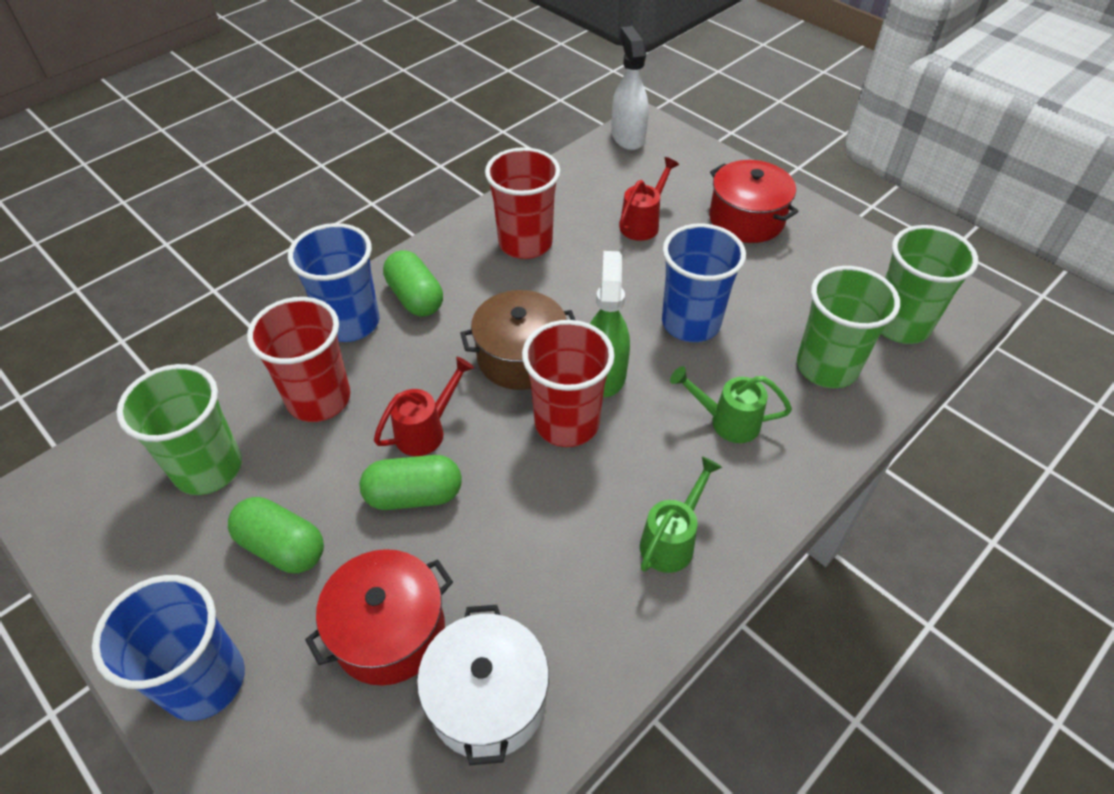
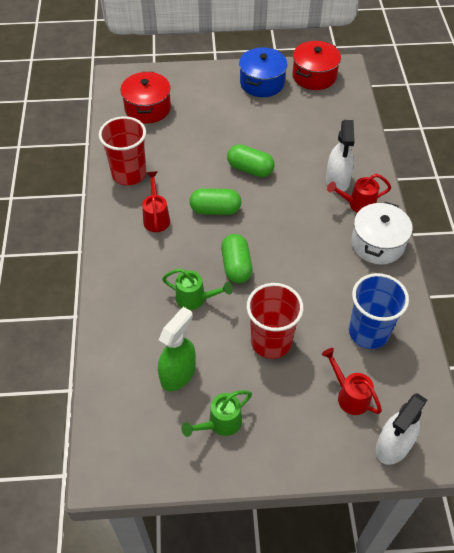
blue cup: 3 -> 1
blue pot: 0 -> 1
brown pot: 1 -> 0
green cup: 3 -> 0
red cup: 3 -> 2
red watering can: 2 -> 3
white spray bottle: 1 -> 2

